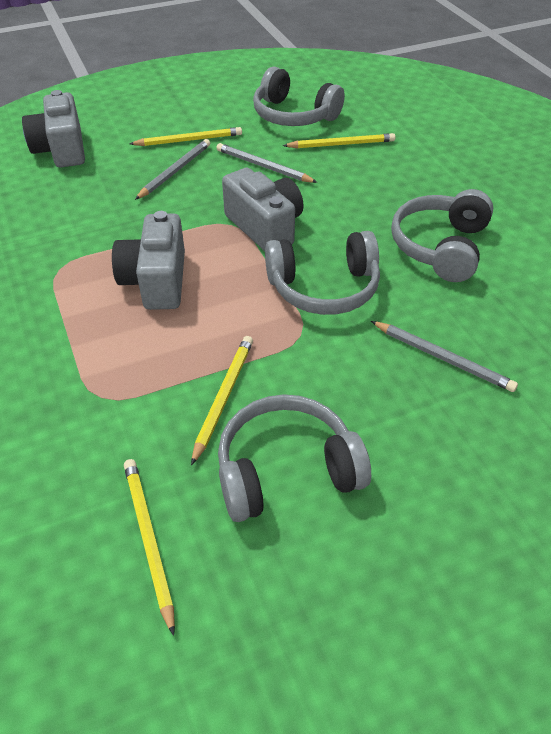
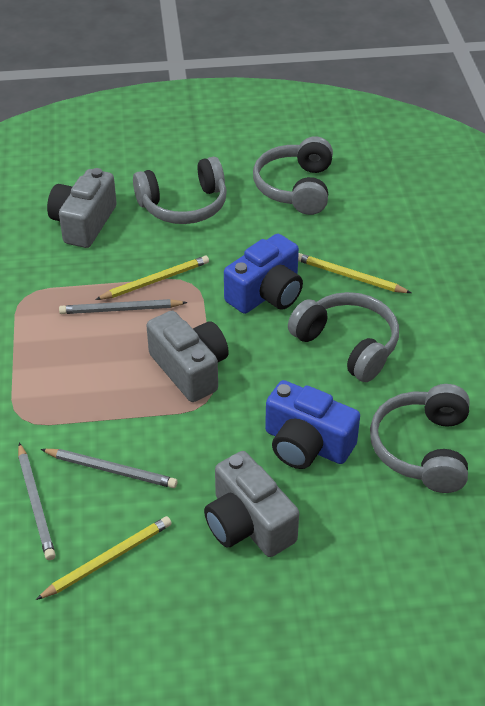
blue camera: 0 -> 2
yellow pencil: 4 -> 3

